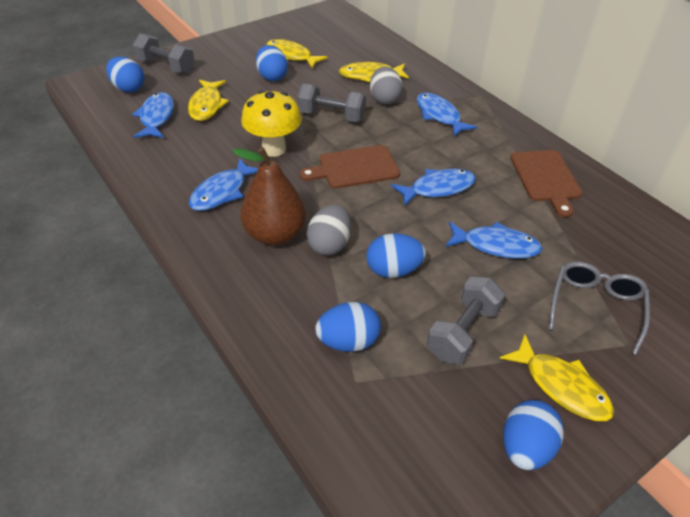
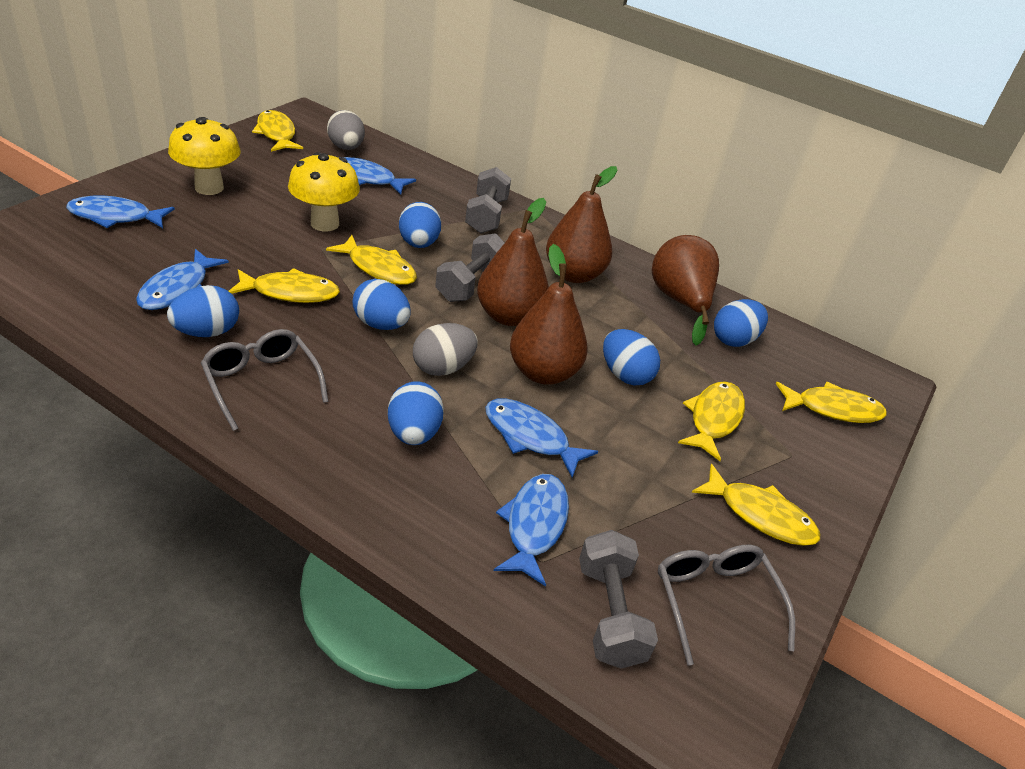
blue egg: 5 -> 6
brown cutting board: 2 -> 0
brown pear: 1 -> 4
grey glasses: 1 -> 2
yellow fish: 4 -> 6
yellow mushroom: 1 -> 2

